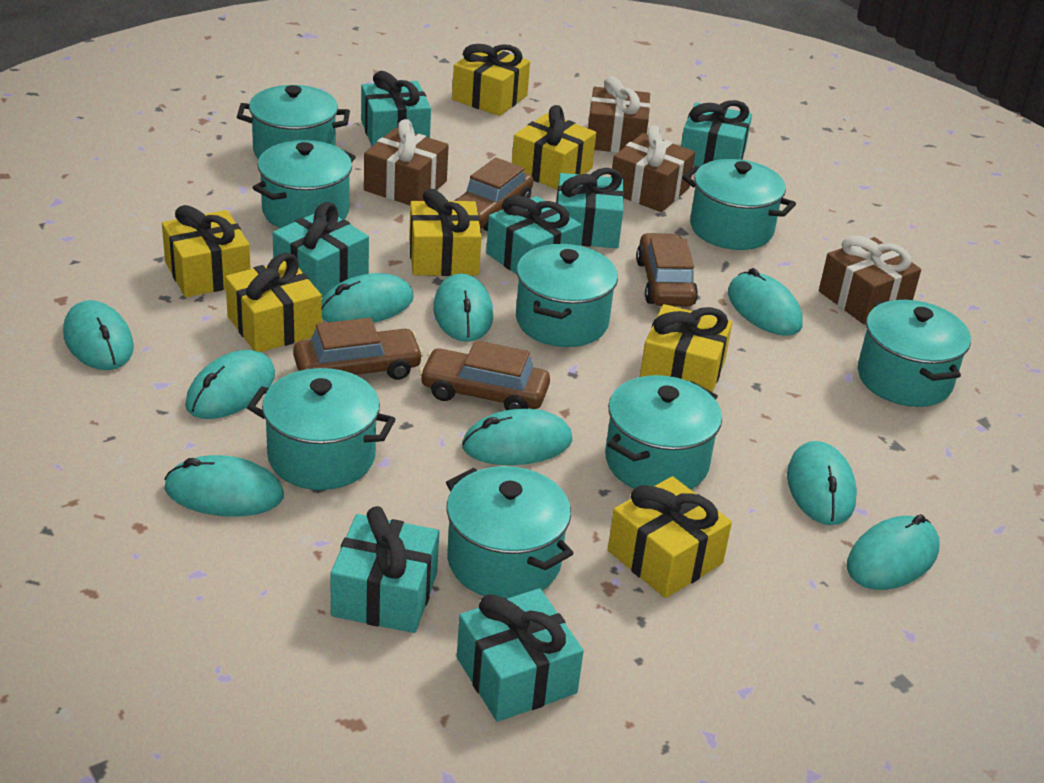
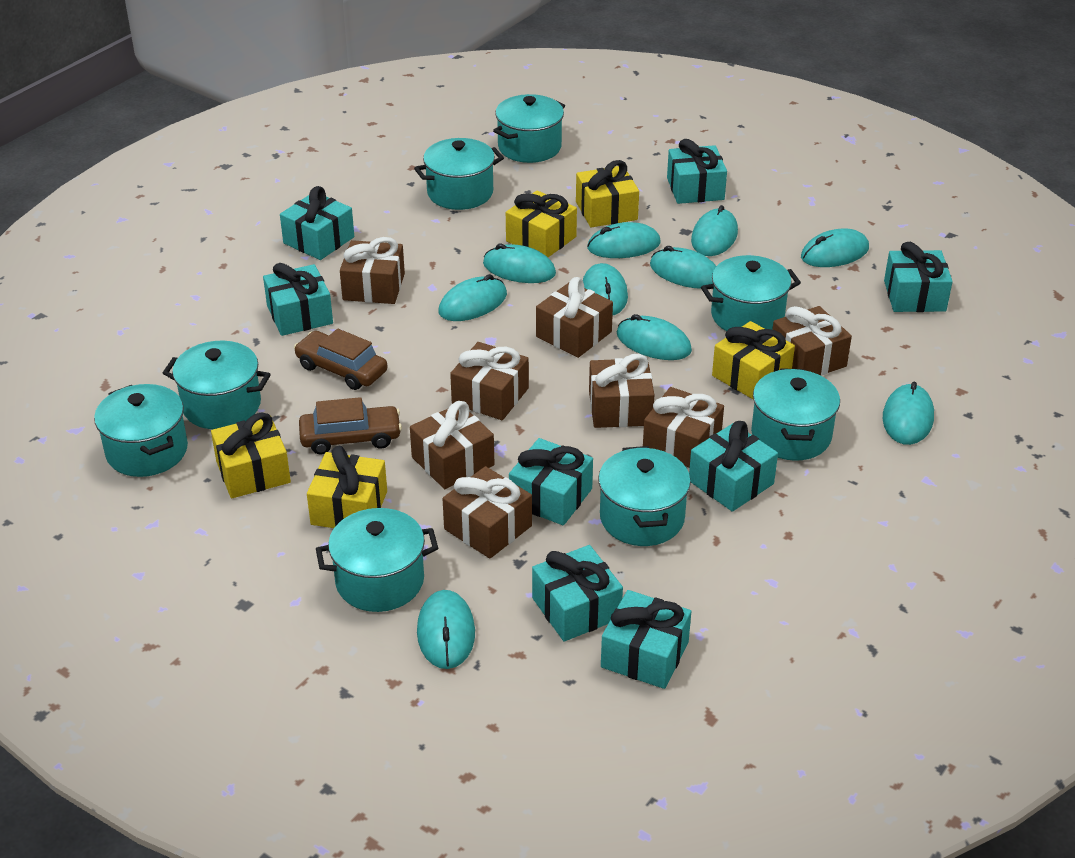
brown car: 4 -> 2
brown gift: 4 -> 8
turquoise gift: 7 -> 8
turquoise mouse: 9 -> 10
yellow gift: 7 -> 5

